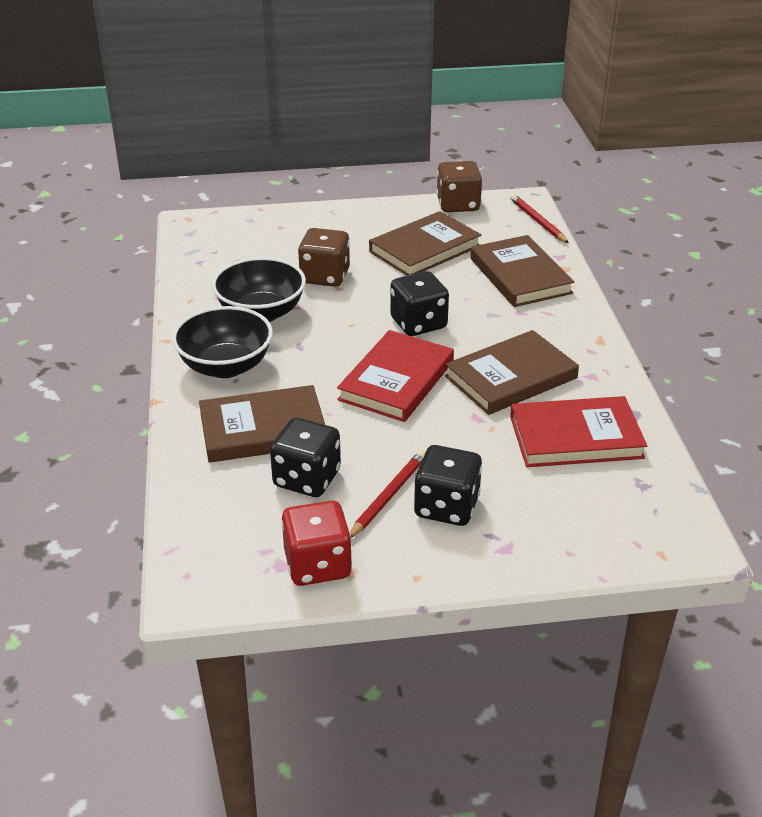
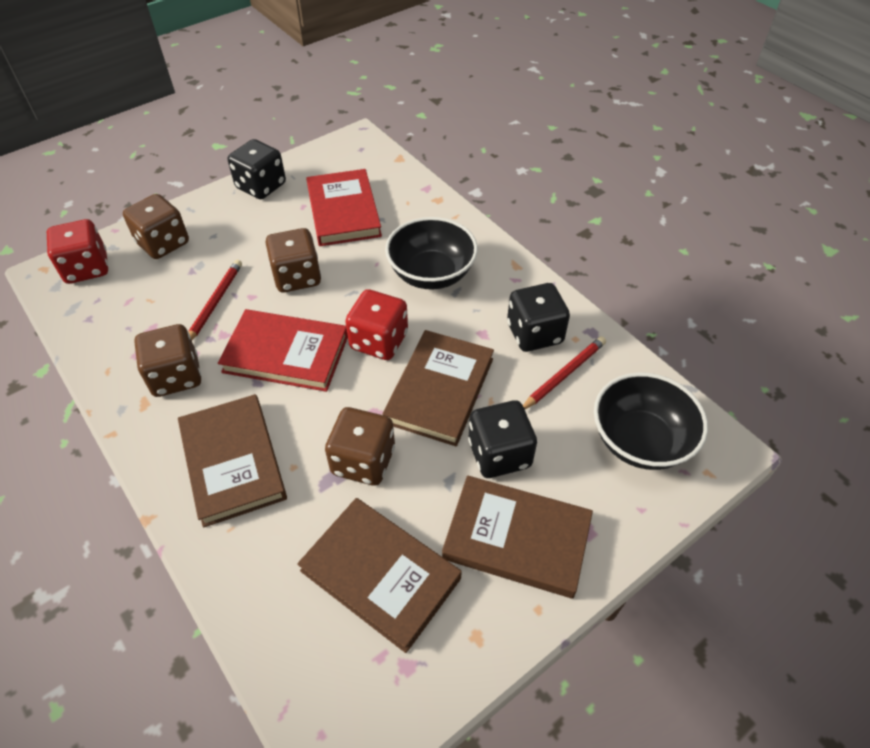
brown dice: 2 -> 4
red dice: 1 -> 2

